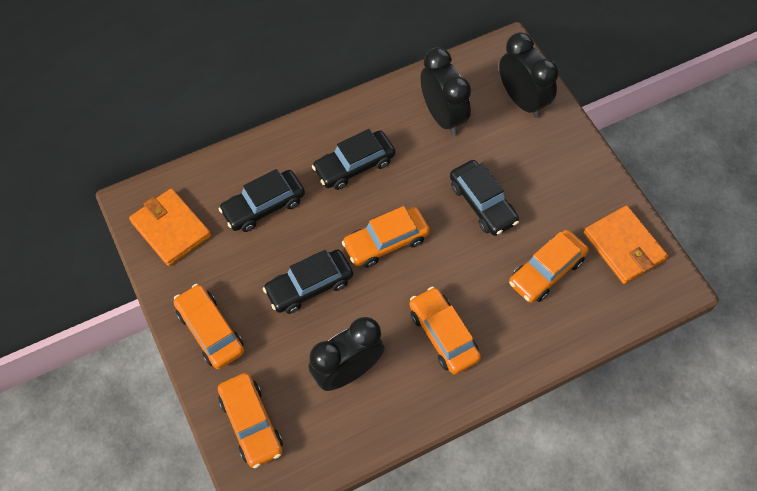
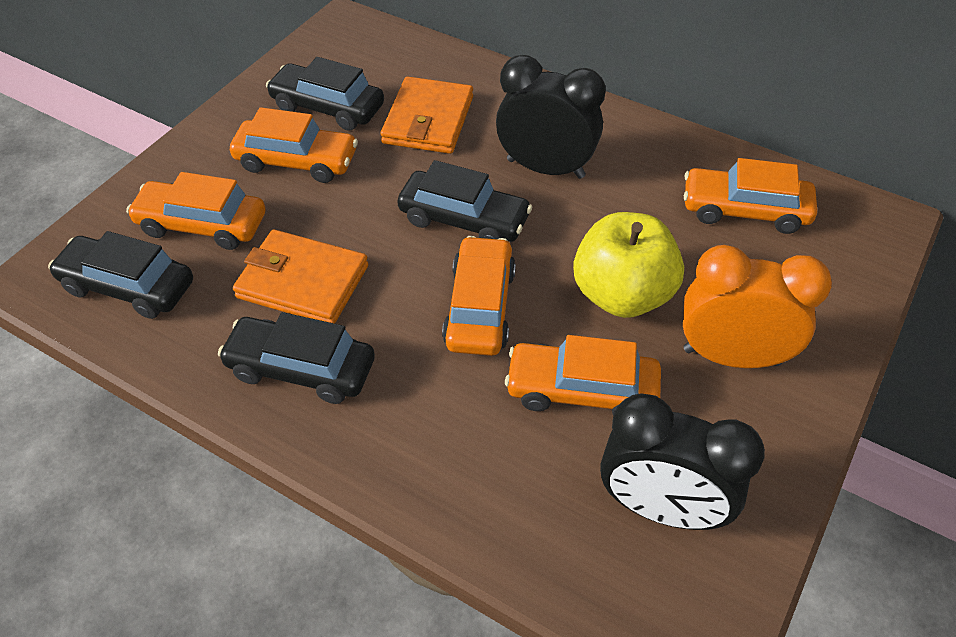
black clock: 3 -> 2
orange clock: 0 -> 1
yellow apple: 0 -> 1

